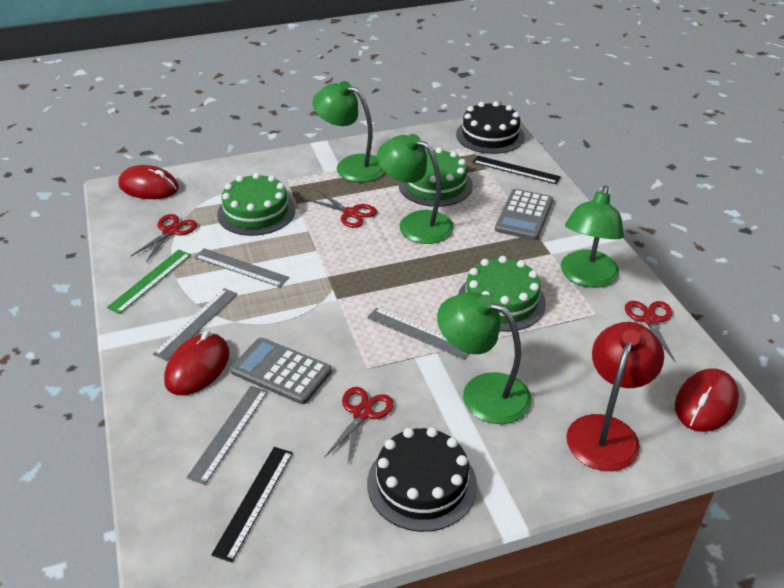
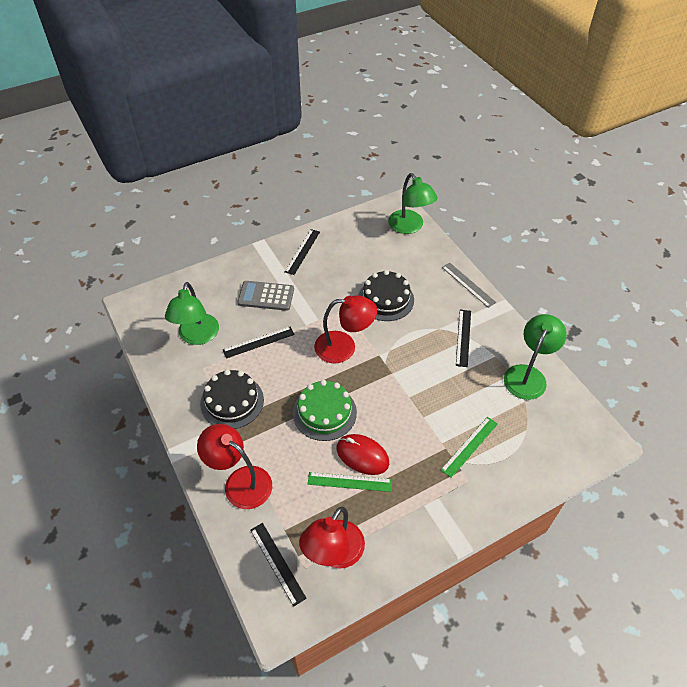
black ruler: 2 -> 4
green cake: 3 -> 1
green lamp: 4 -> 3
green ruler: 1 -> 2
grey calculator: 2 -> 1
grey ruler: 4 -> 1
red lamp: 1 -> 3
red mouse: 3 -> 1
red scissors: 4 -> 0

